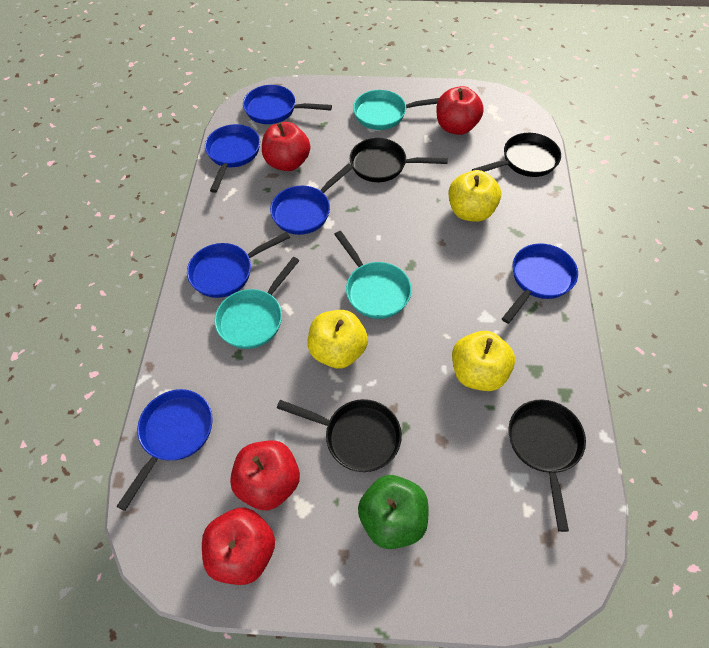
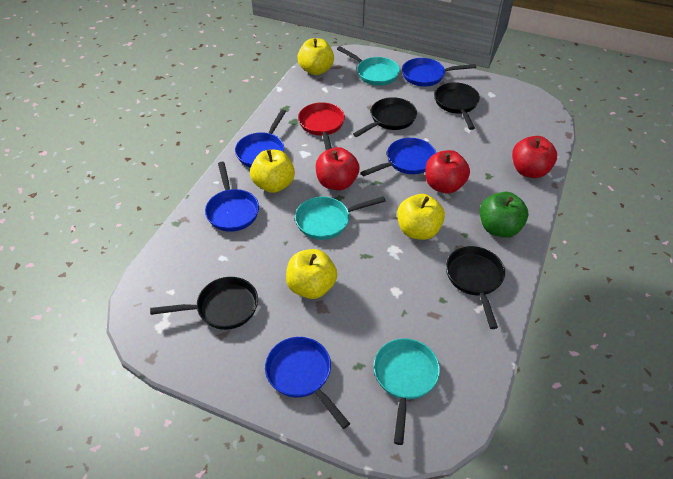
blue pan: 6 -> 5
red apple: 4 -> 3
red pan: 0 -> 1
yellow apple: 3 -> 4

